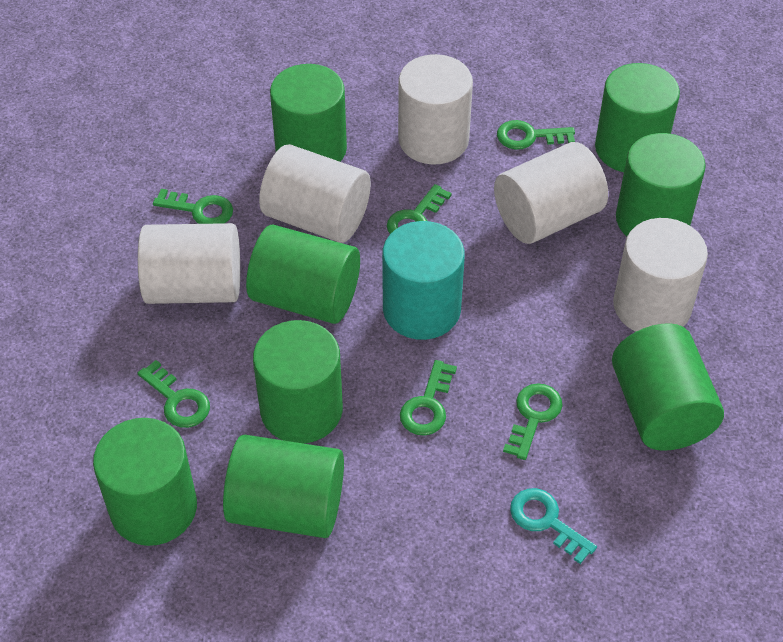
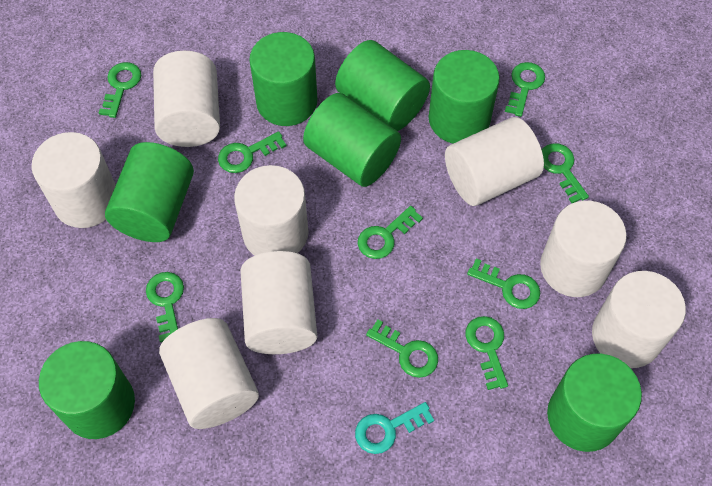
green cylinder: 8 -> 7
green key: 6 -> 9
turquoise cylinder: 1 -> 0
white cylinder: 5 -> 8

